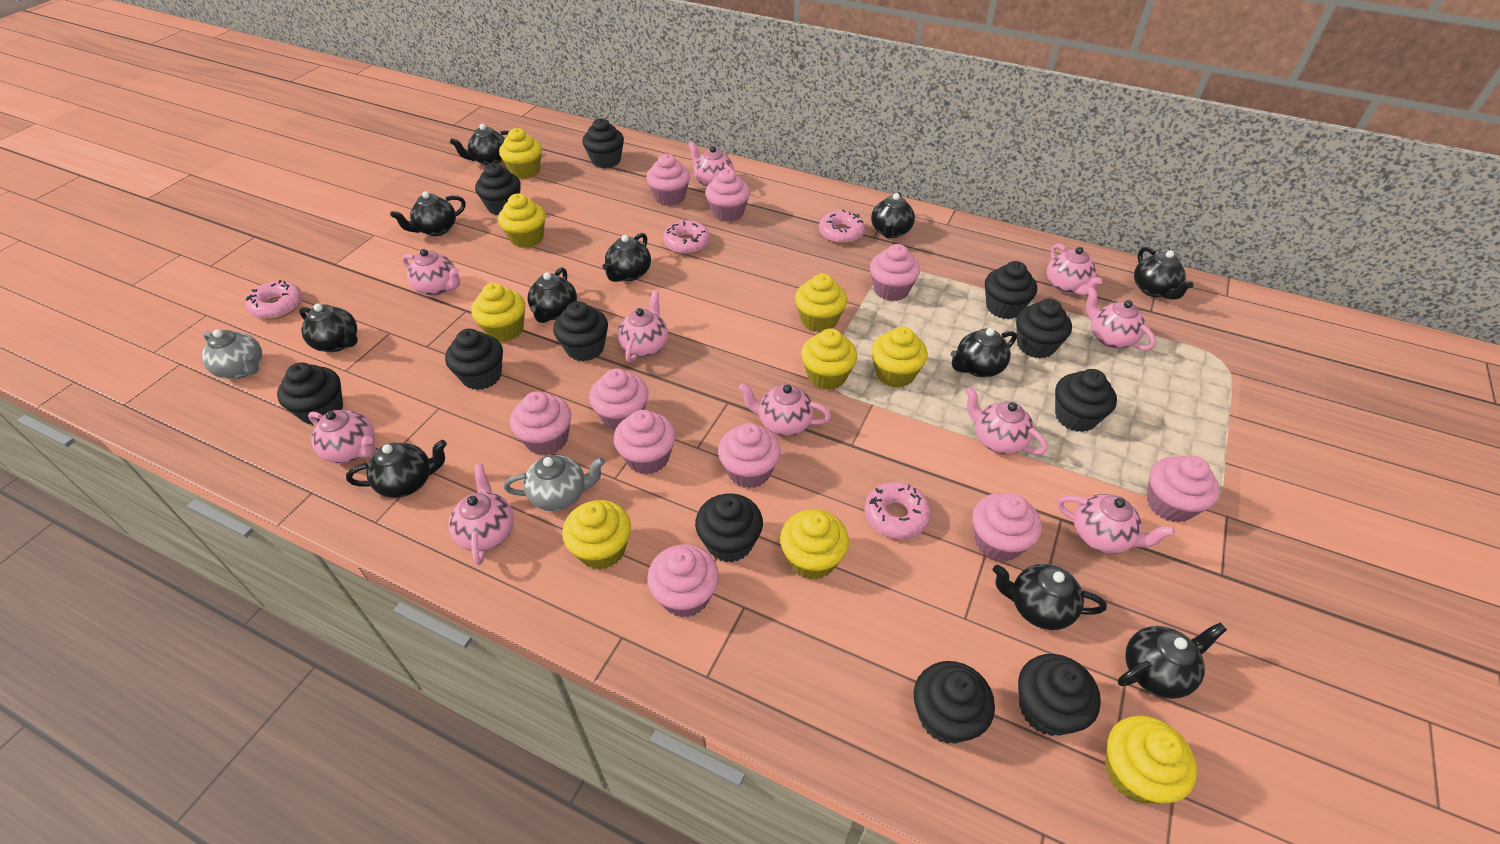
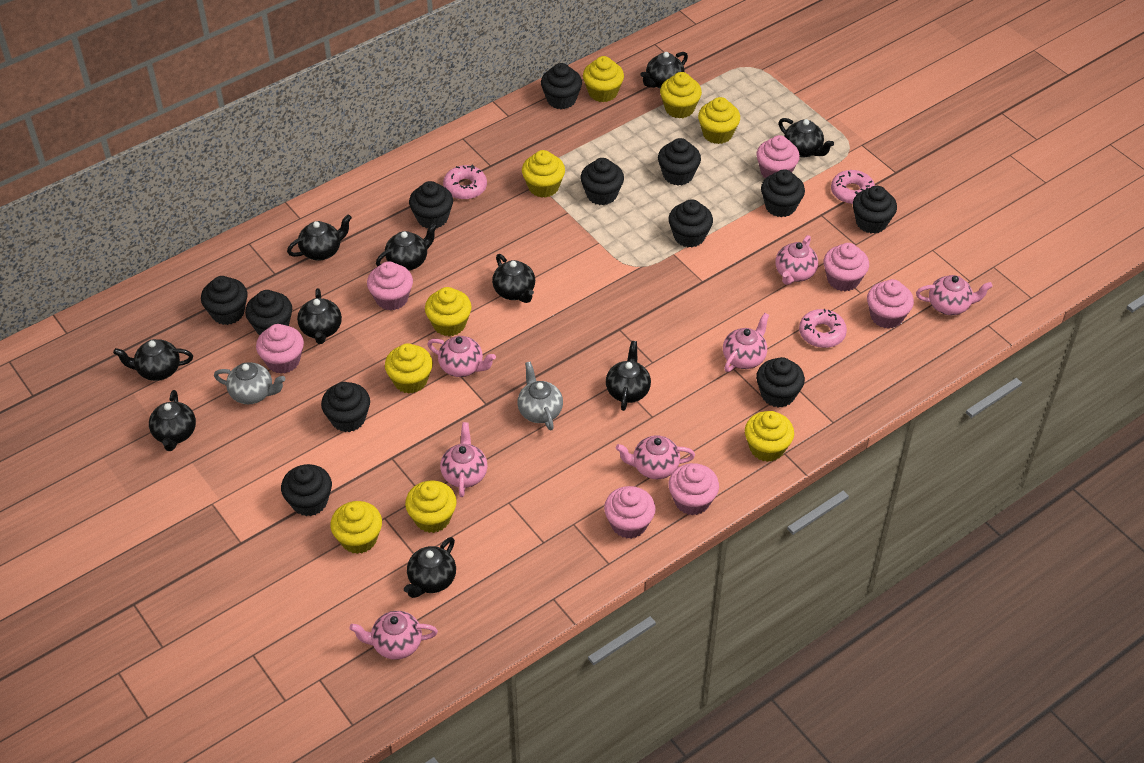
black cupcake: 11 -> 12
black teapot: 11 -> 10
pink cupcake: 10 -> 7
pink donut: 4 -> 3
pink teapot: 10 -> 7

